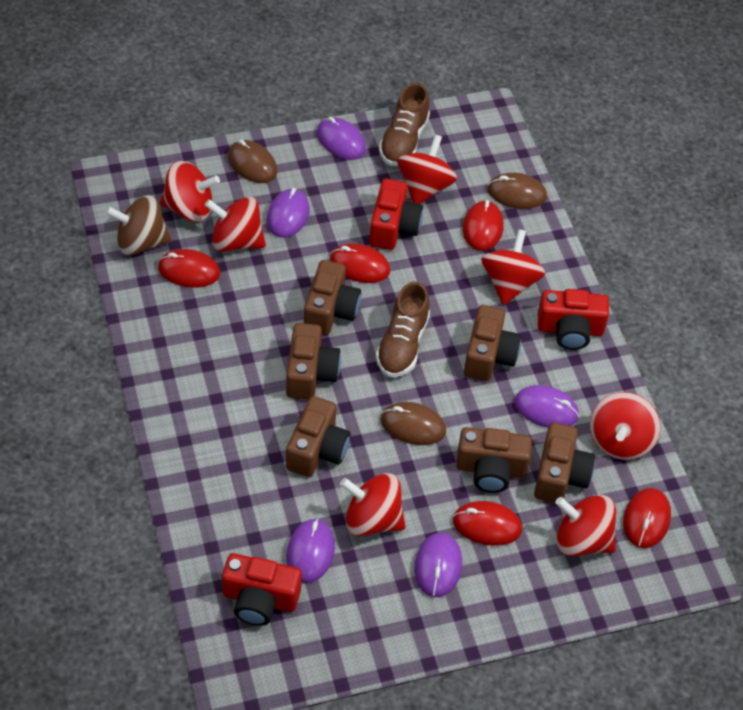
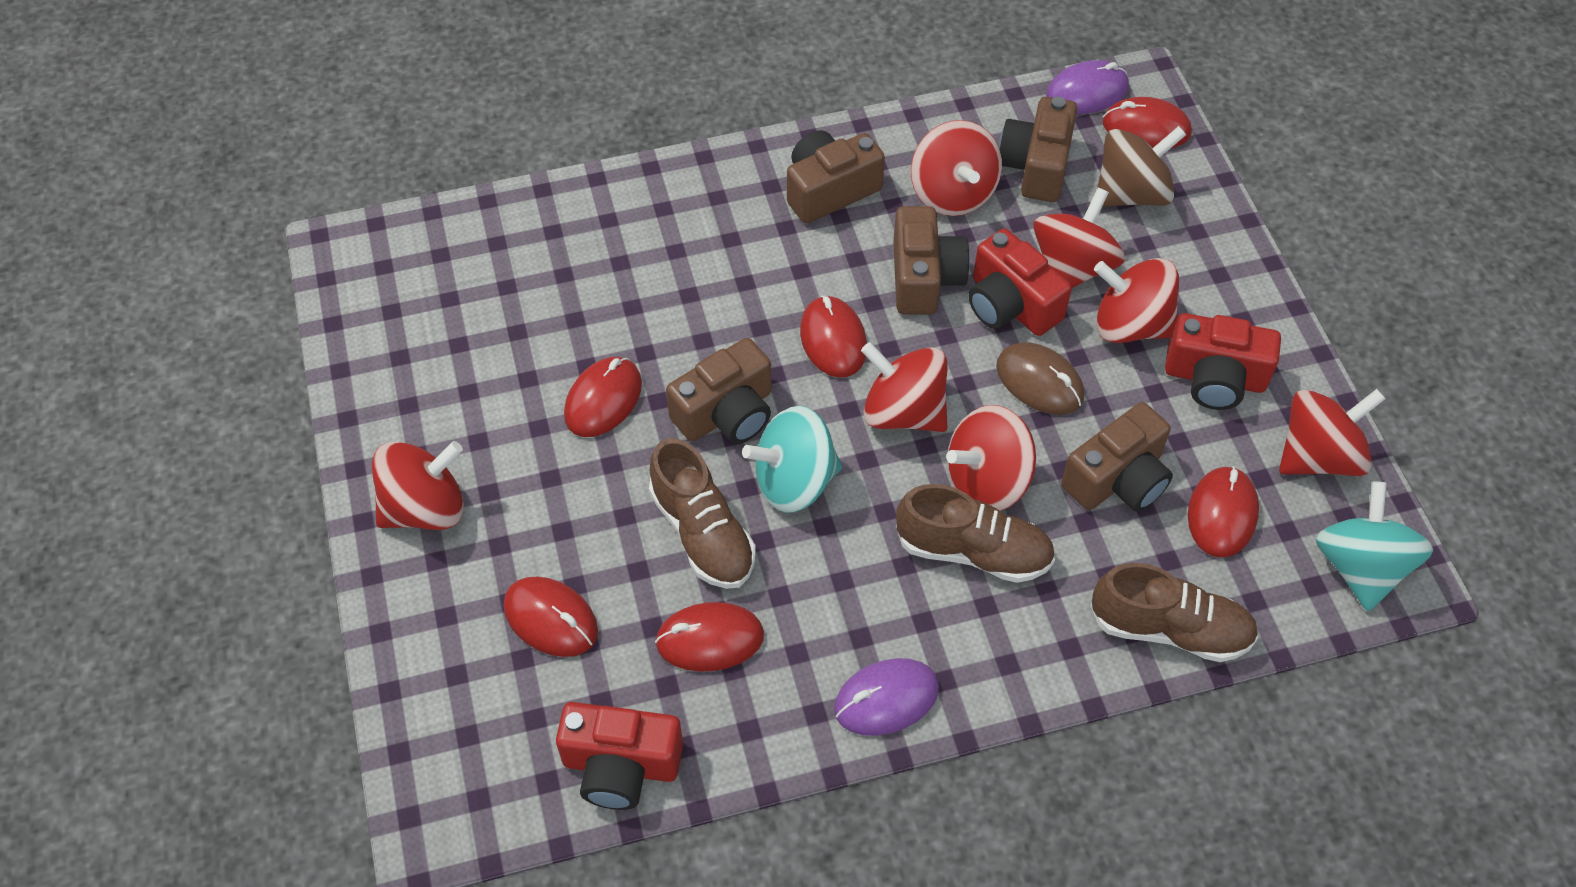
brown camera: 6 -> 5
brown mouse: 3 -> 1
brown shoe: 2 -> 3
purple mouse: 5 -> 2
red mouse: 5 -> 6
turquoise spinning top: 0 -> 2

